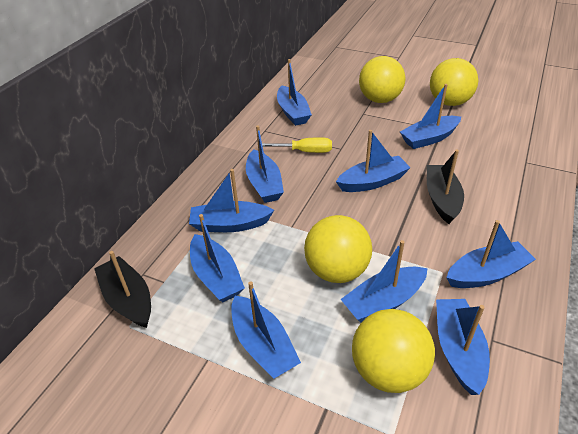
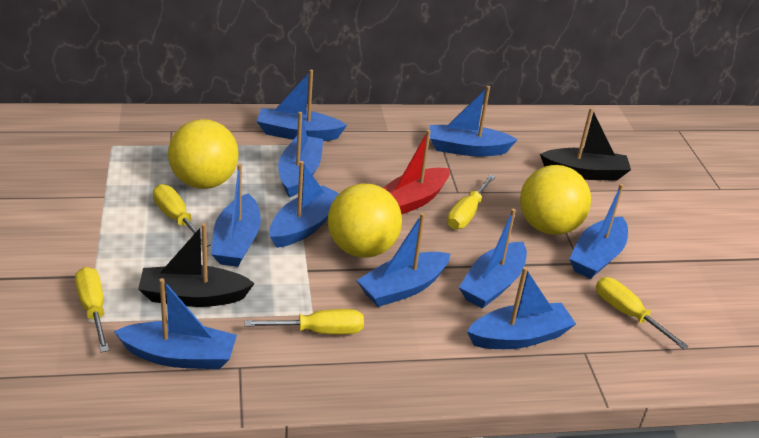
red boat: 0 -> 1
yellow ball: 4 -> 3
yellow screwdriver: 1 -> 5

